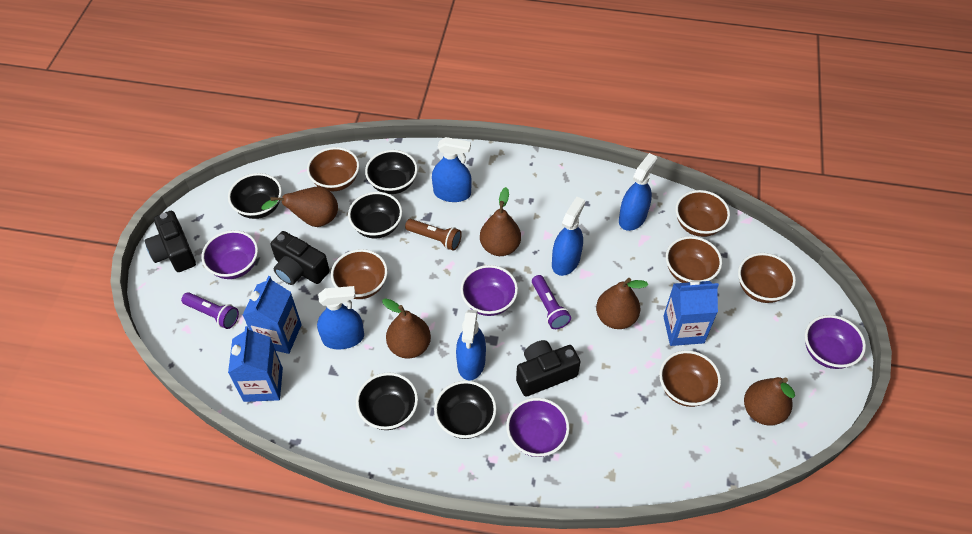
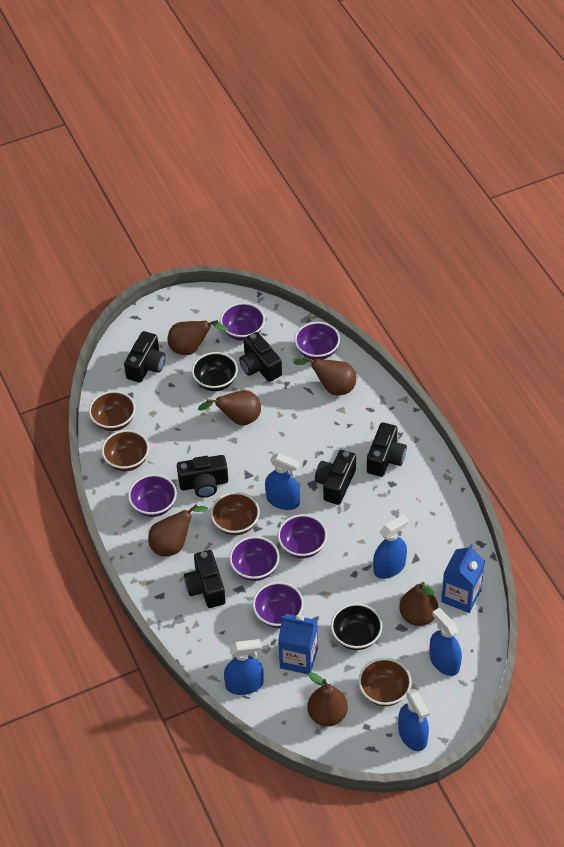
black bowl: 5 -> 2
black camera: 3 -> 6
blue carton: 3 -> 2
brown bowl: 6 -> 4
brown flashlight: 1 -> 0
brown pear: 5 -> 6
purple bowl: 4 -> 6
purple flashlight: 2 -> 0

